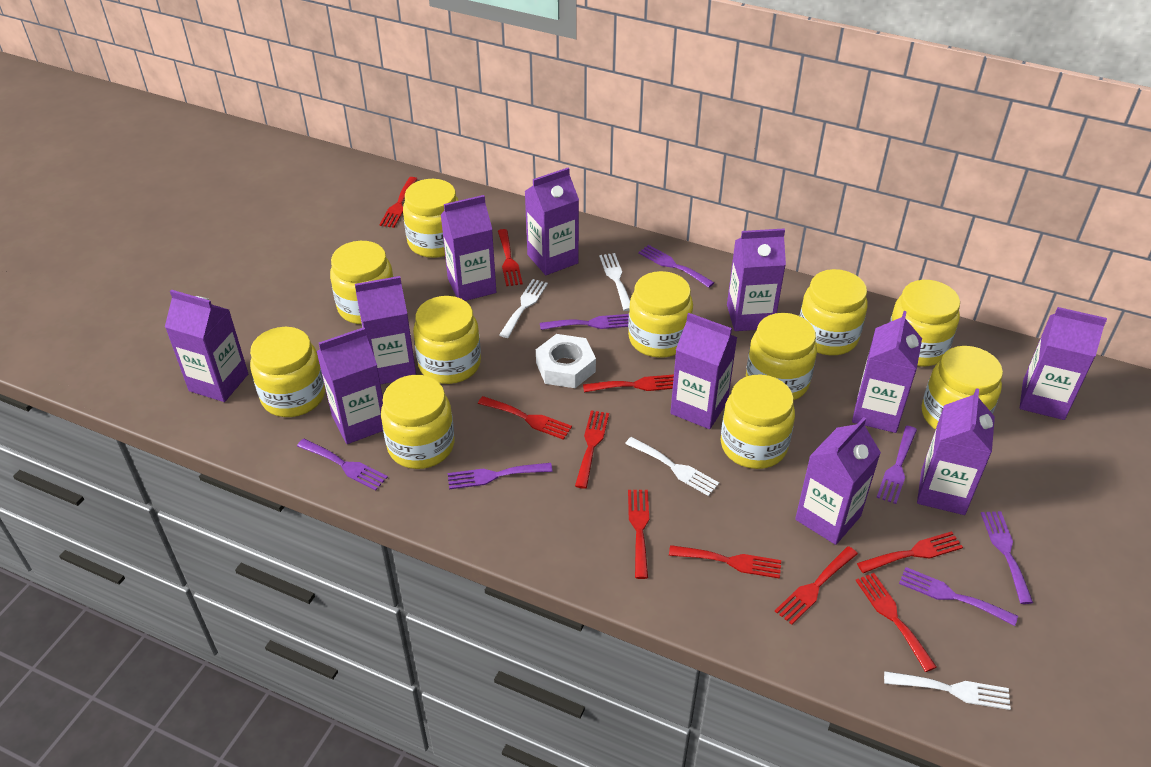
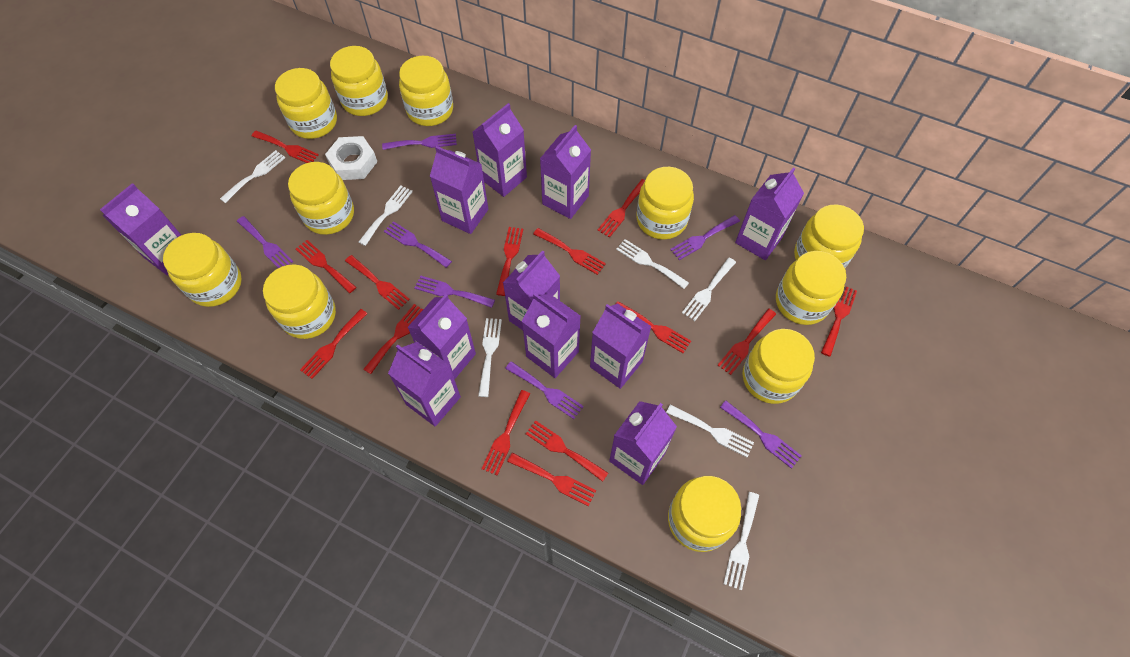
red fork: 10 -> 14
white fork: 4 -> 7

